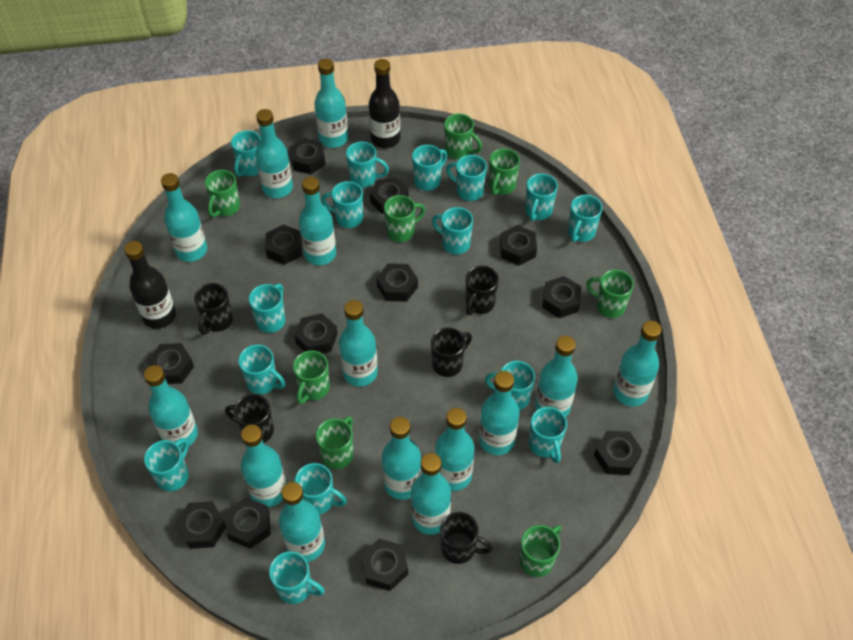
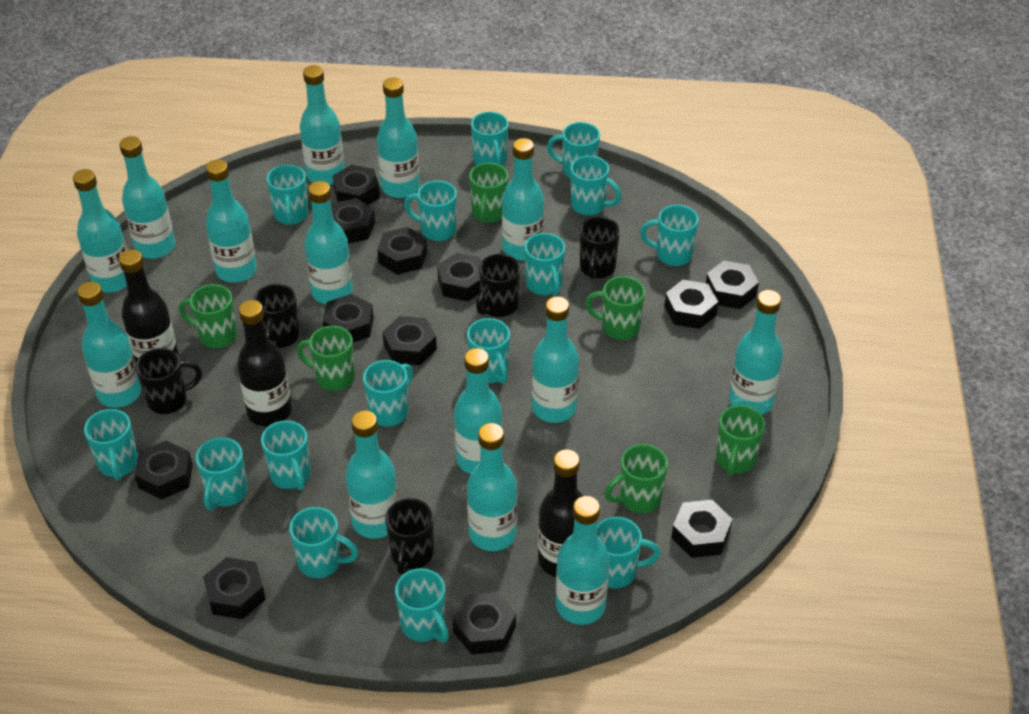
black bottle: 2 -> 3
green mug: 8 -> 6

